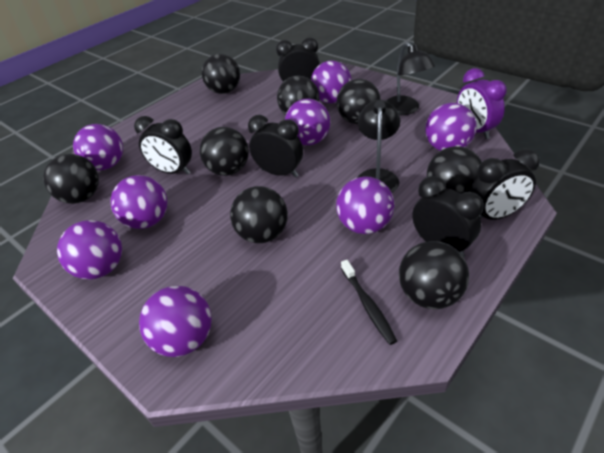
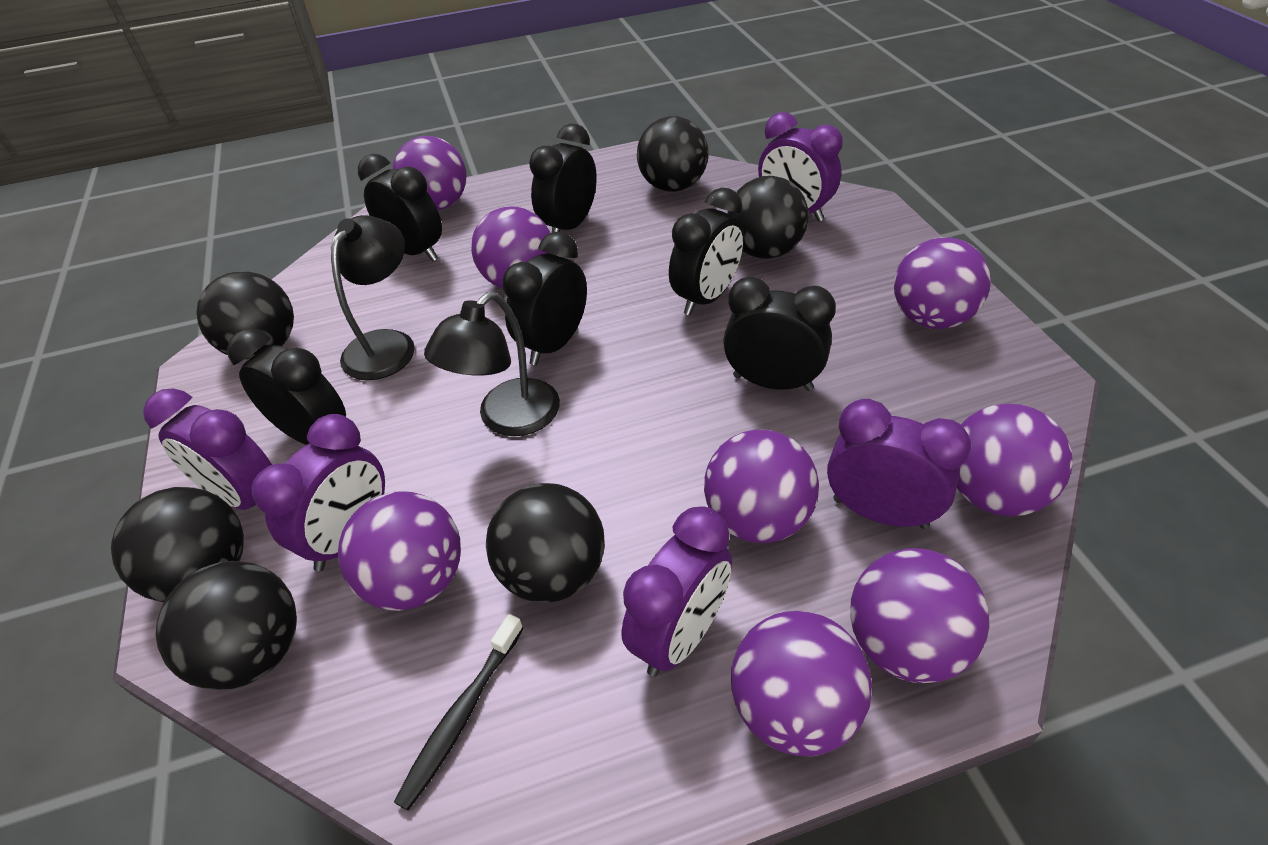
black ball: 8 -> 6
black clock: 5 -> 6
purple clock: 1 -> 5

